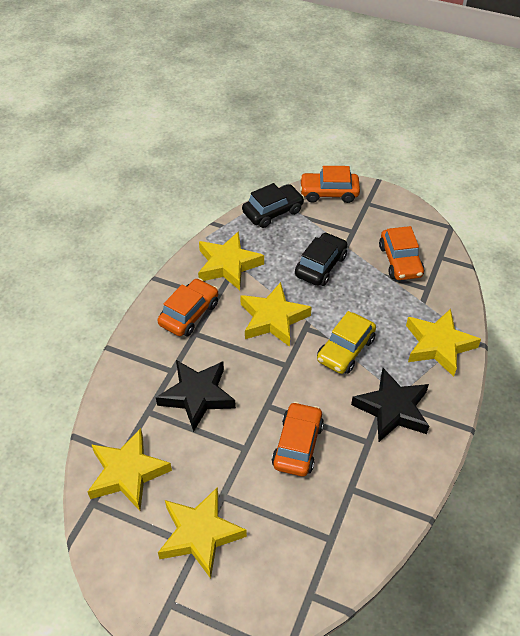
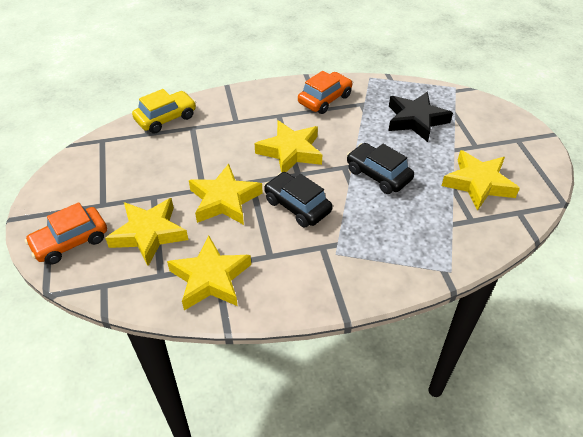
black star: 2 -> 1
orange car: 4 -> 2

